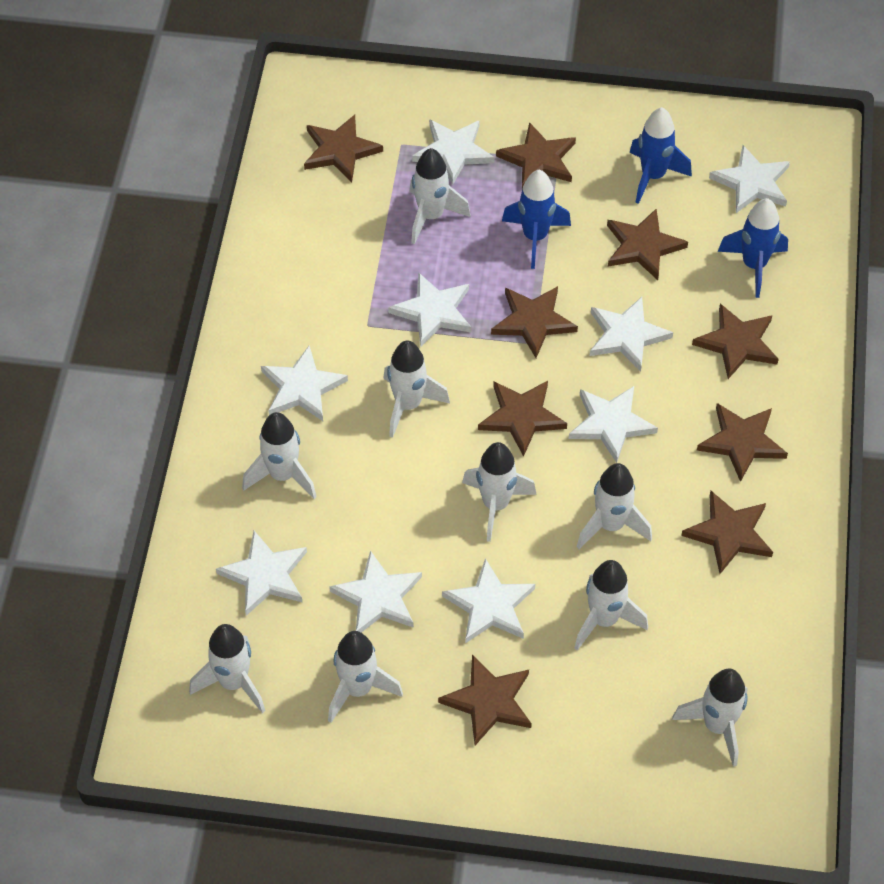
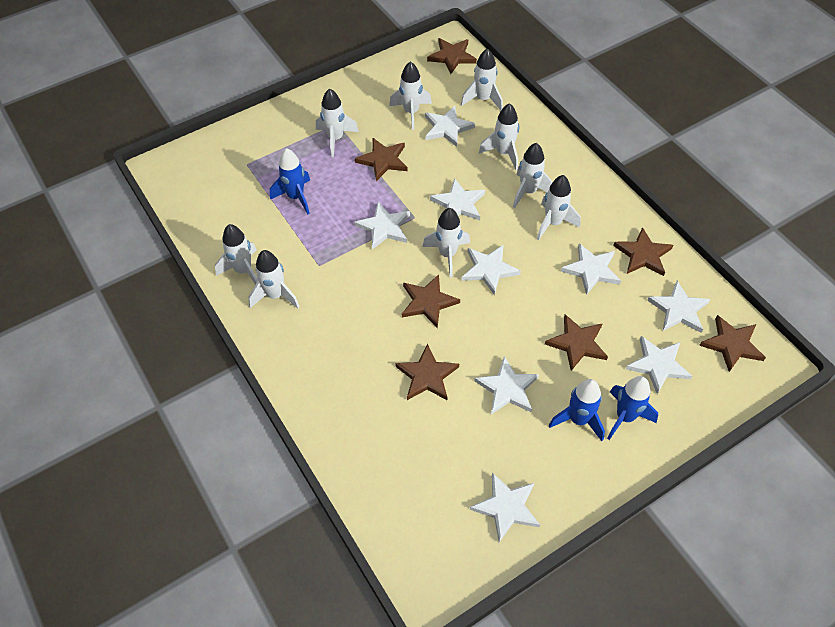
brown star: 9 -> 7

